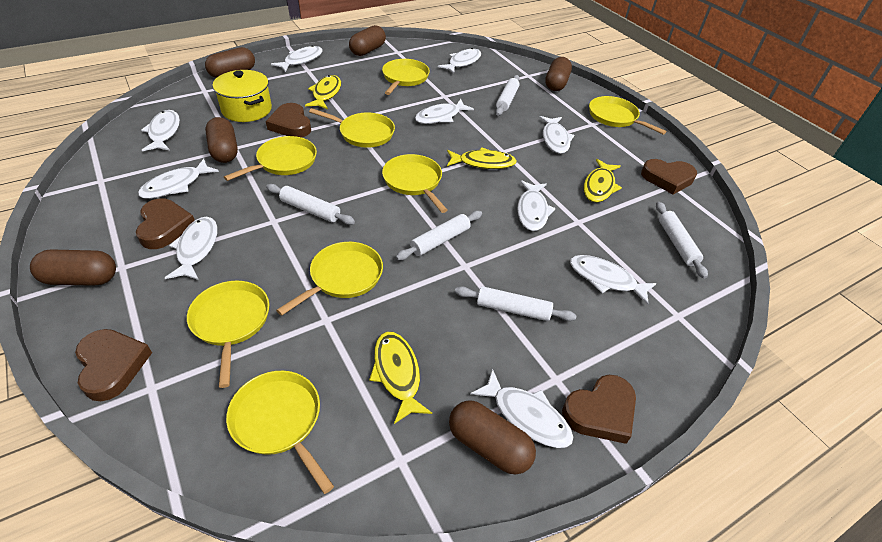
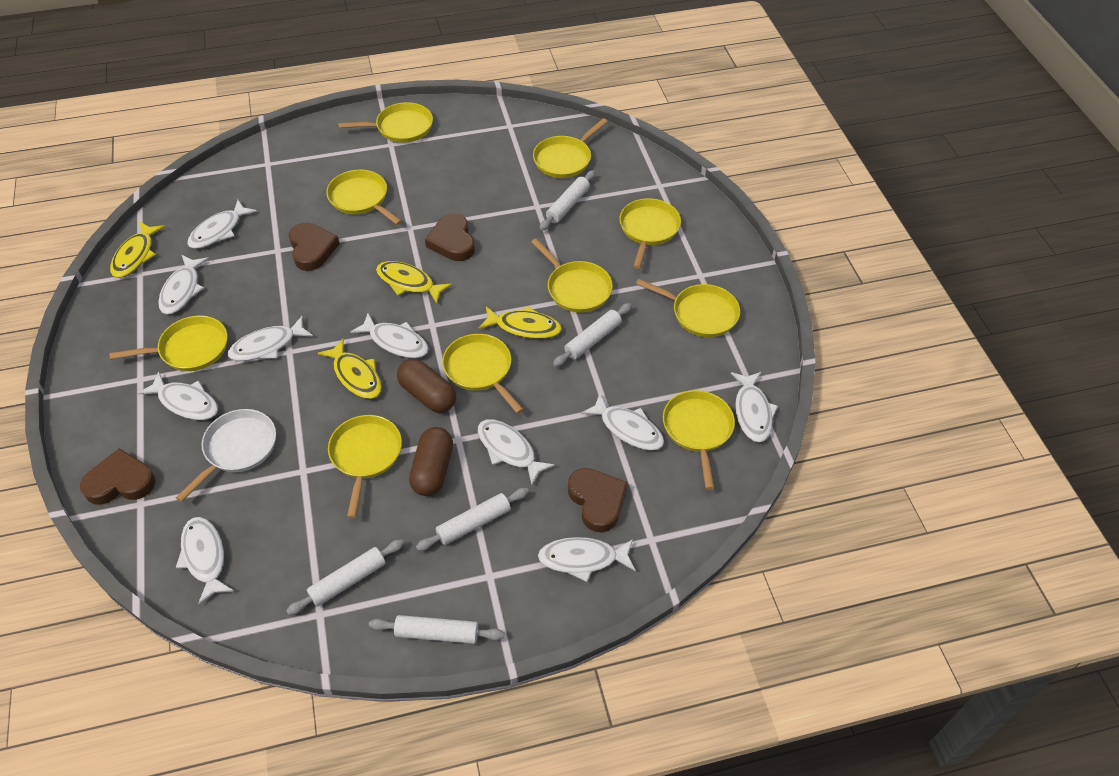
brown capsule: 6 -> 2
brown heart: 5 -> 4
white pan: 0 -> 1
yellow pan: 8 -> 10
yellow pot: 1 -> 0

